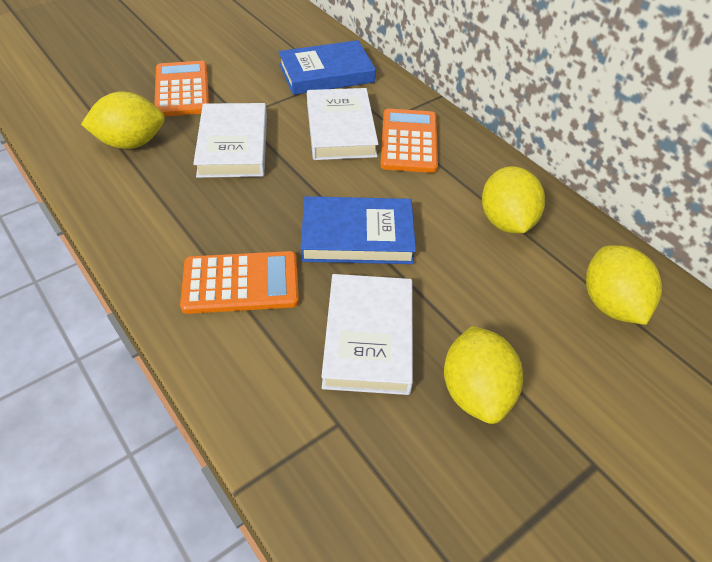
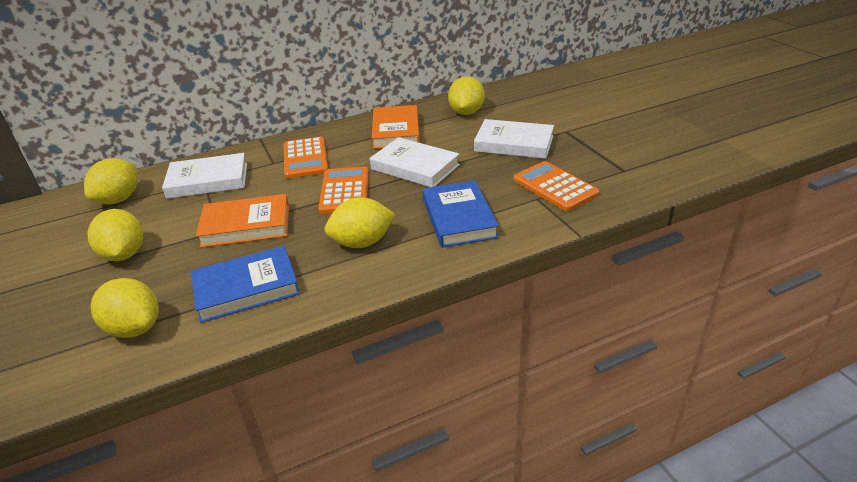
orange book: 0 -> 2
yellow lemon: 4 -> 5

